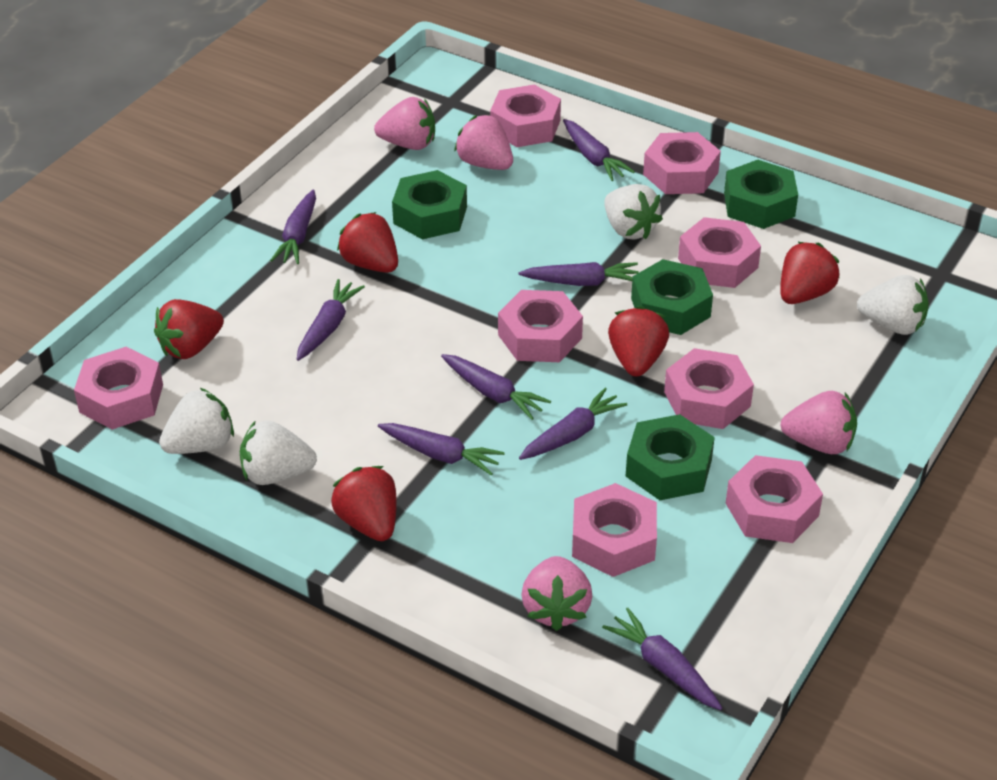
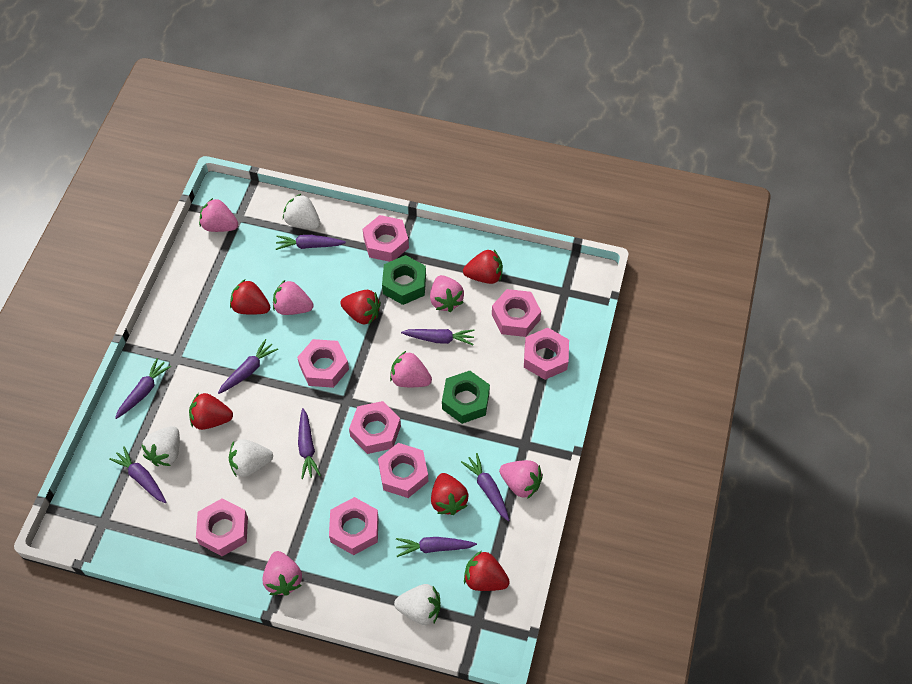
green nut: 4 -> 2
pink strawberry: 4 -> 6
red strawberry: 5 -> 6

